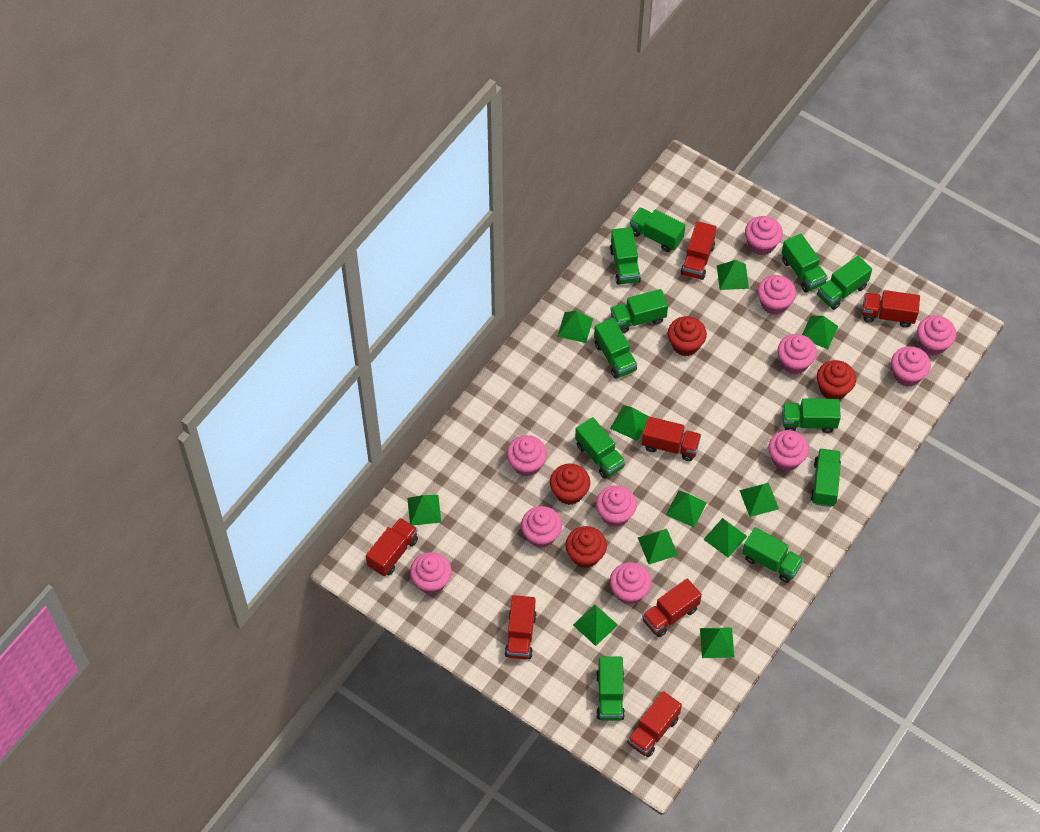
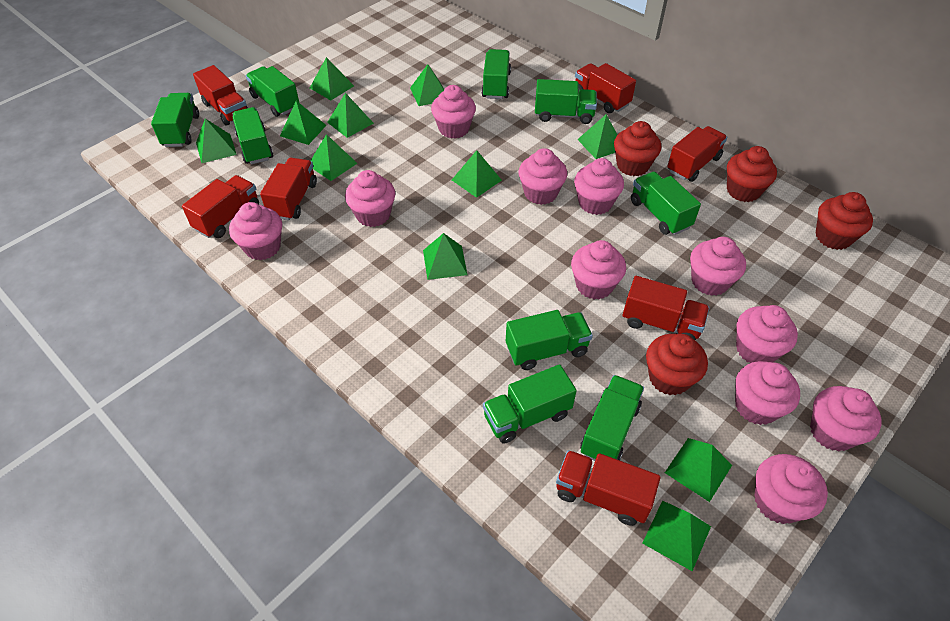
green truck: 11 -> 9

